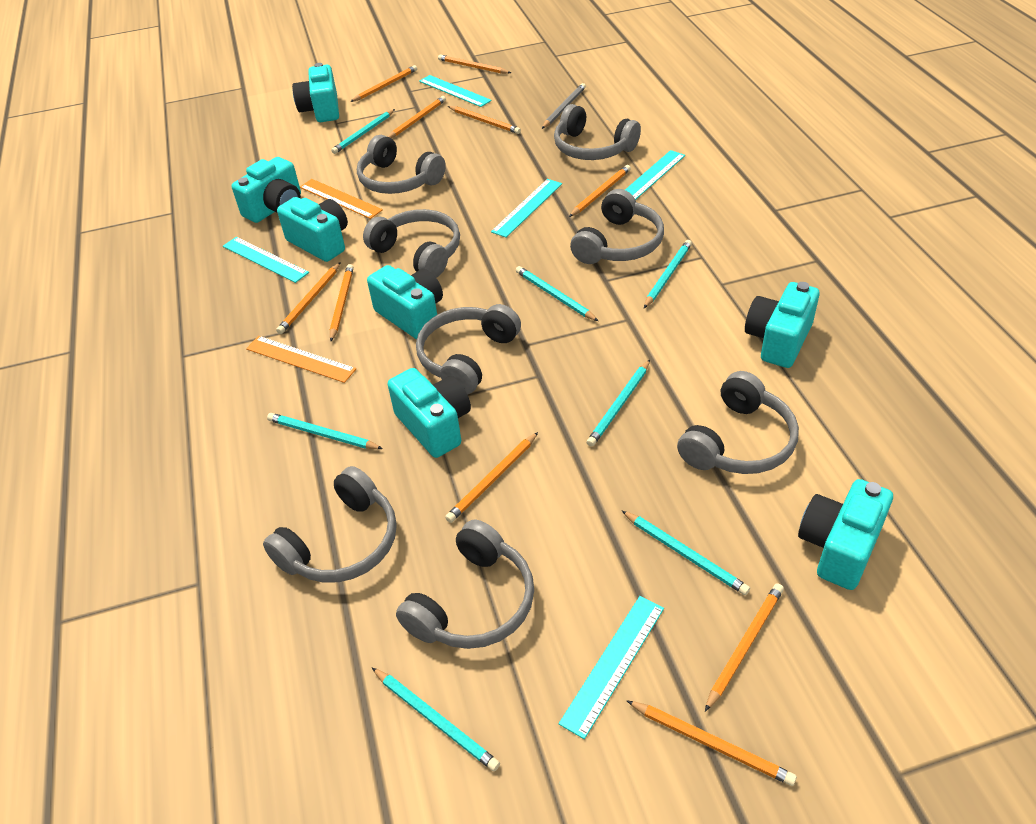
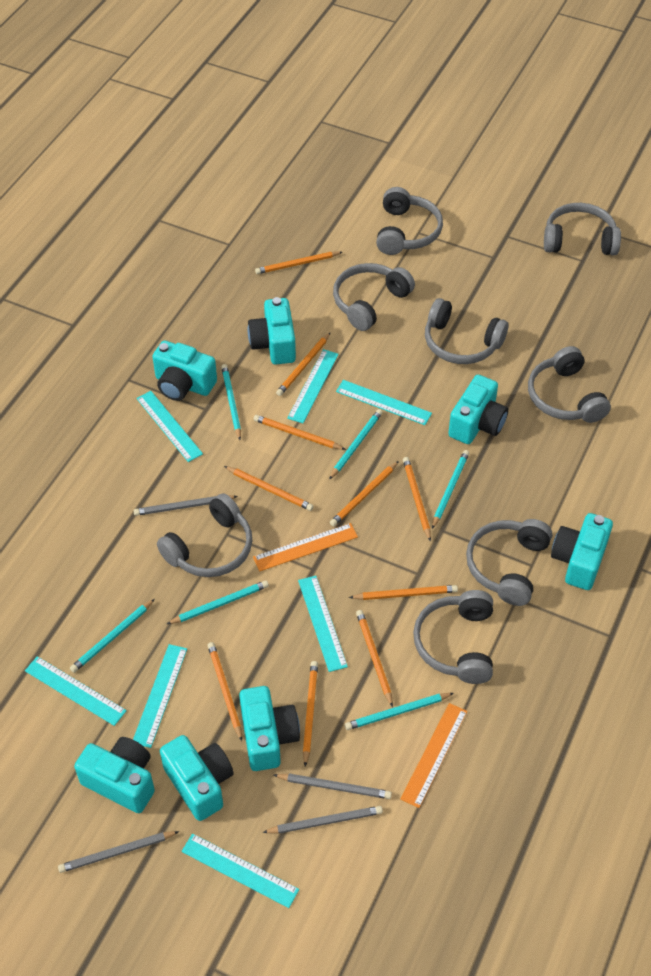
grey pencil: 1 -> 4
turquoise pencil: 7 -> 6
turquoise ruler: 5 -> 7

